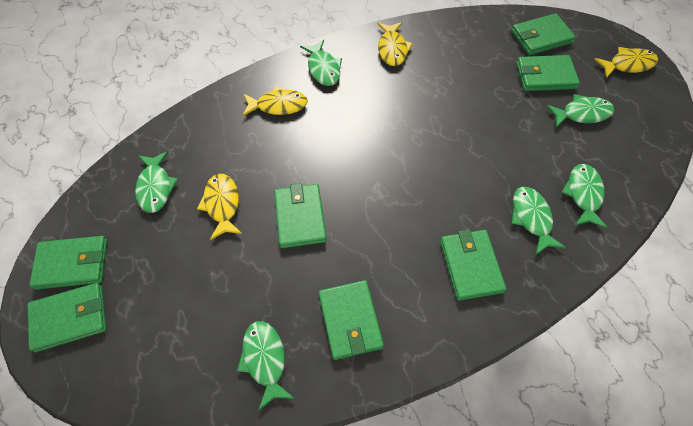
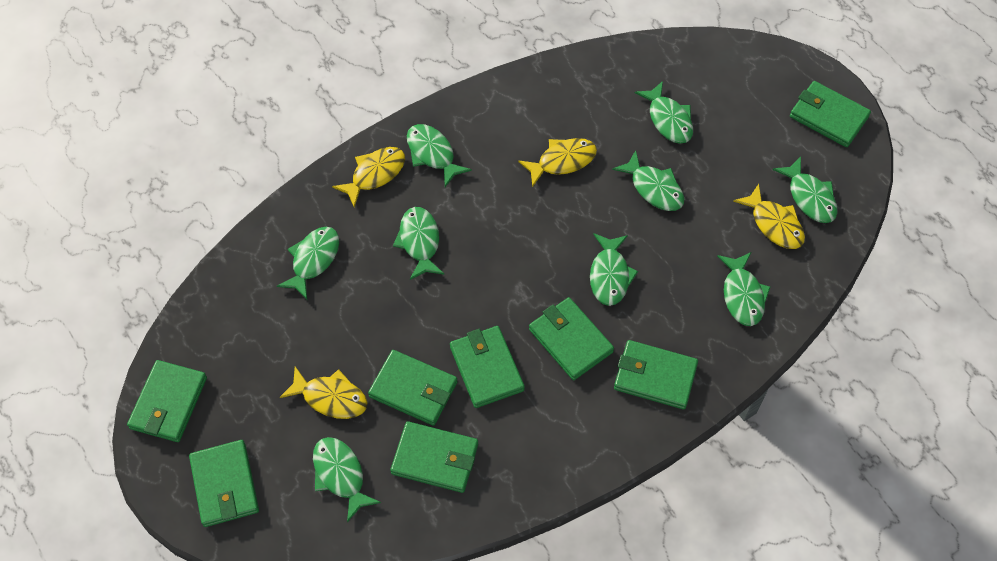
green fish: 6 -> 9
green wallet: 7 -> 8

